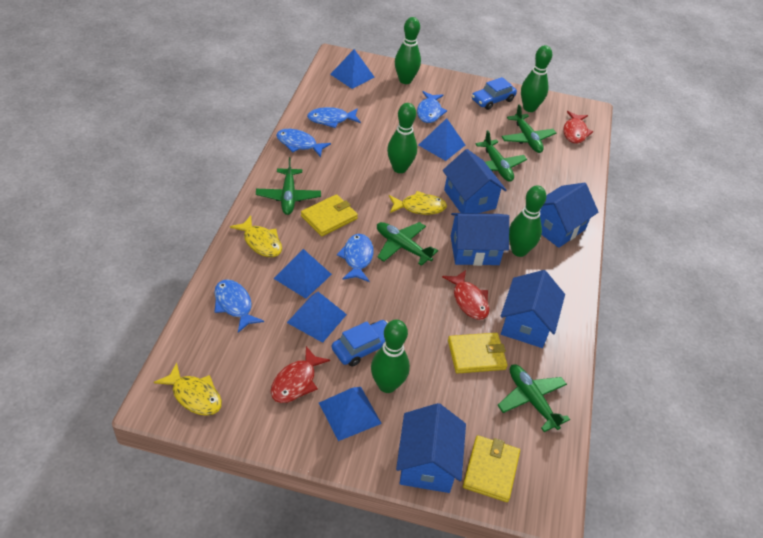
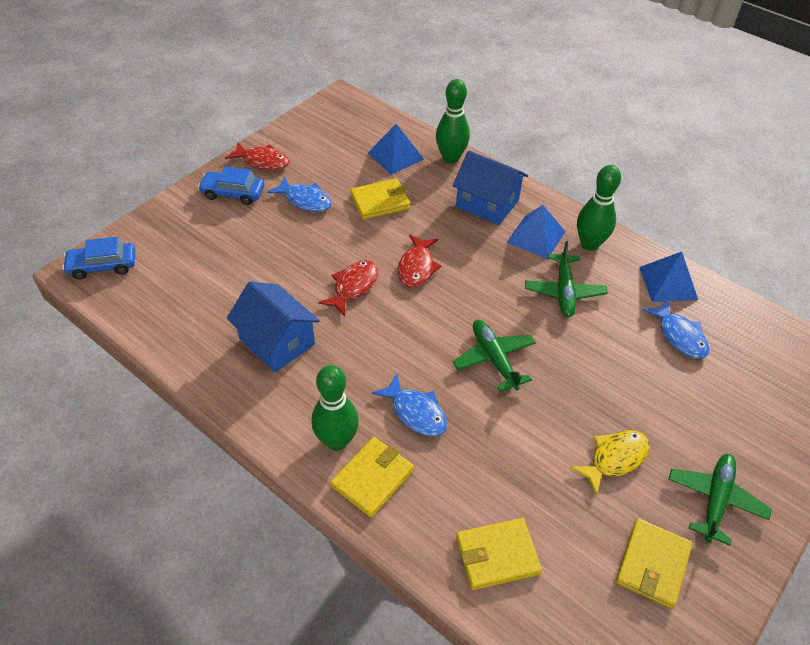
blue fish: 5 -> 3
blue house: 5 -> 2
blue pyramid: 5 -> 3
green bowling pin: 5 -> 3
green plane: 5 -> 3
yellow fish: 3 -> 1
yellow wallet: 3 -> 4

